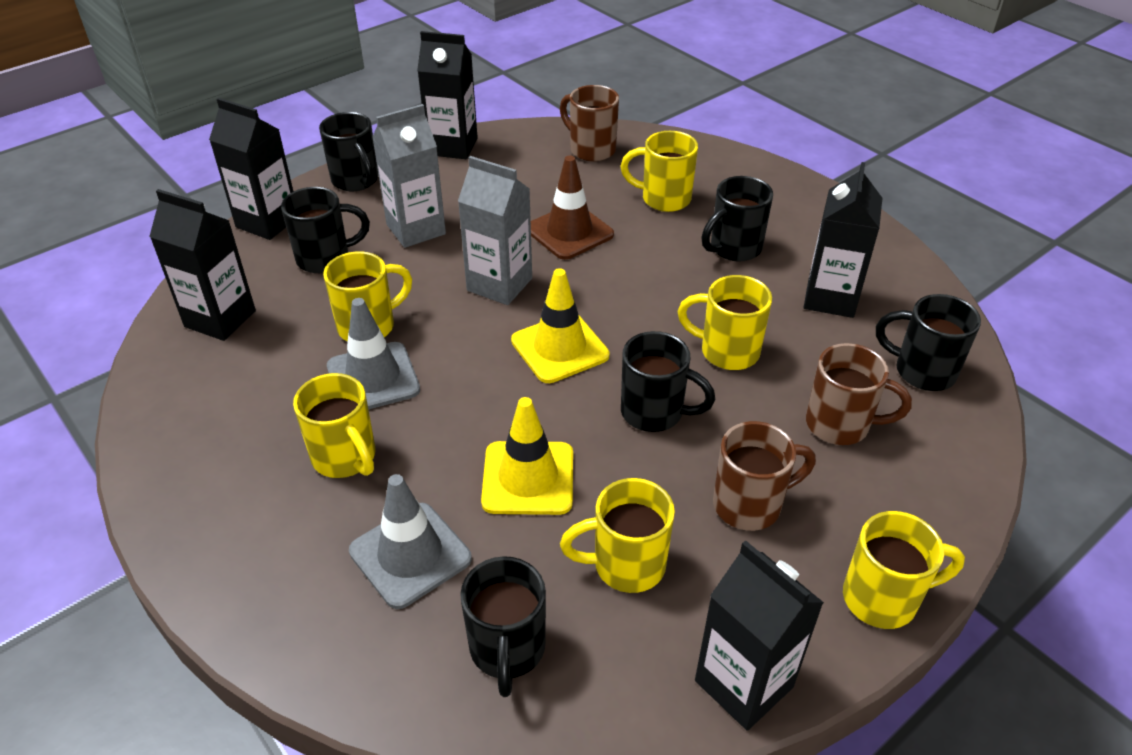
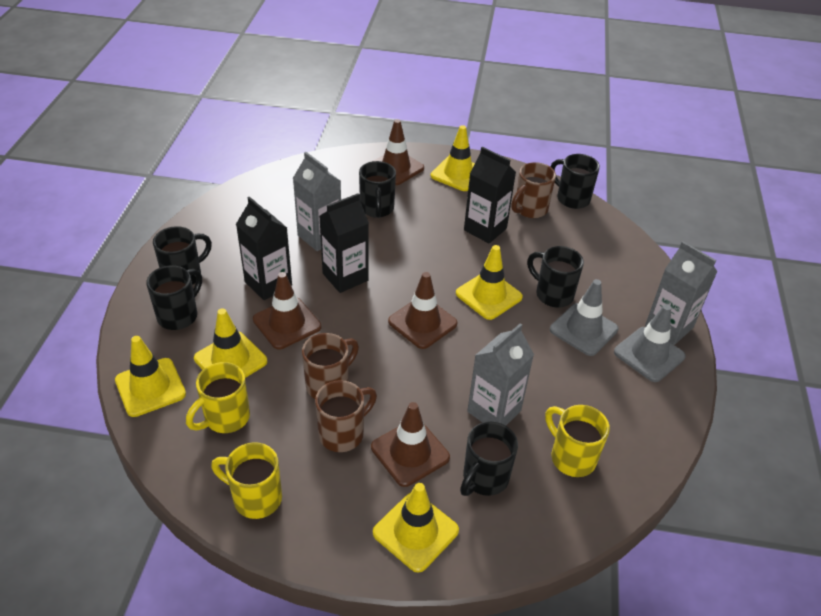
black carton: 5 -> 3
brown traffic cone: 1 -> 4
grey carton: 2 -> 3
yellow mug: 6 -> 3
yellow traffic cone: 2 -> 5

